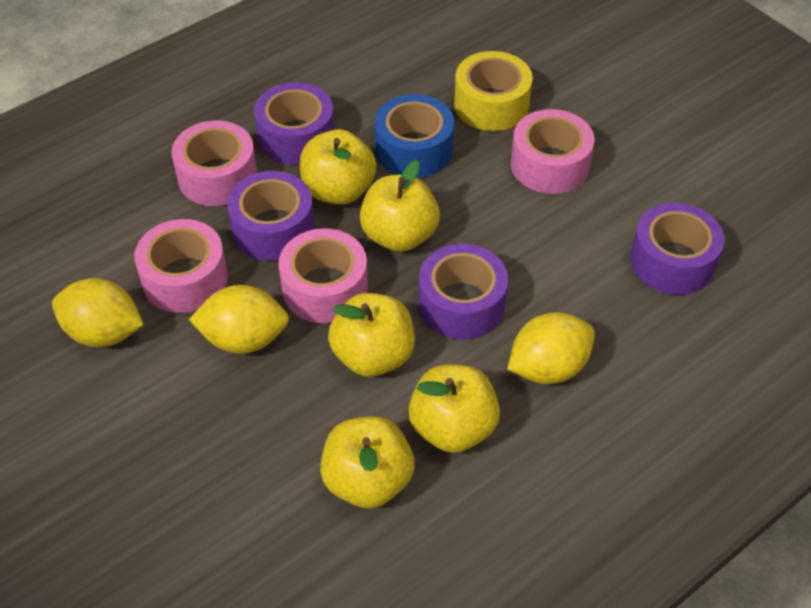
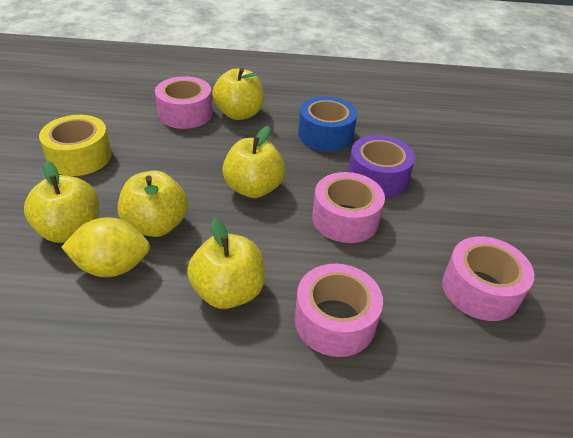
purple tape: 4 -> 1
yellow lemon: 3 -> 1

